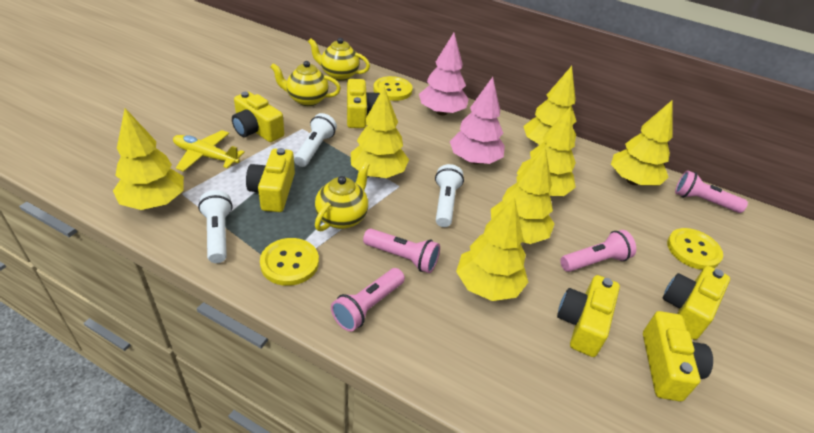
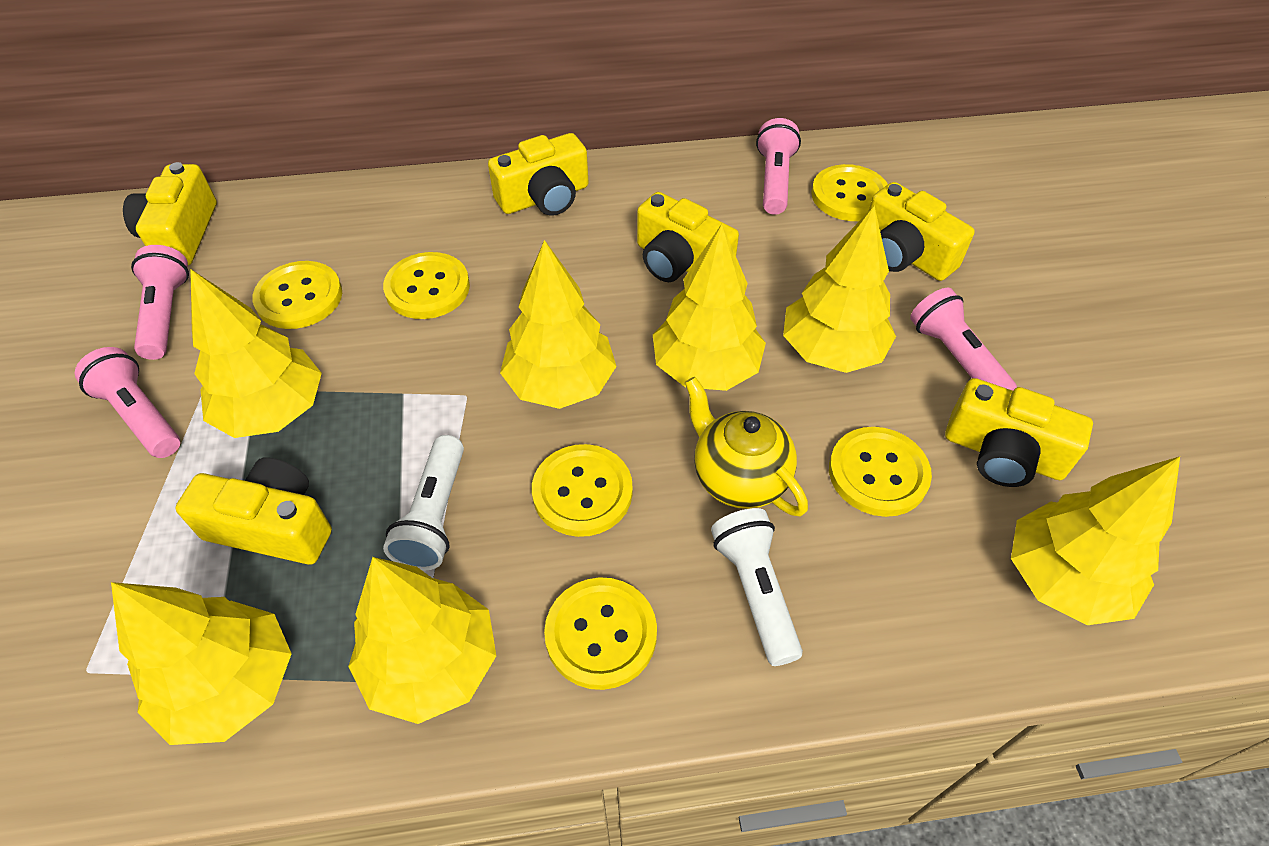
pink tree: 2 -> 0
white flashlight: 3 -> 2
yellow button: 3 -> 6
yellow plane: 1 -> 0
yellow teapot: 3 -> 1

